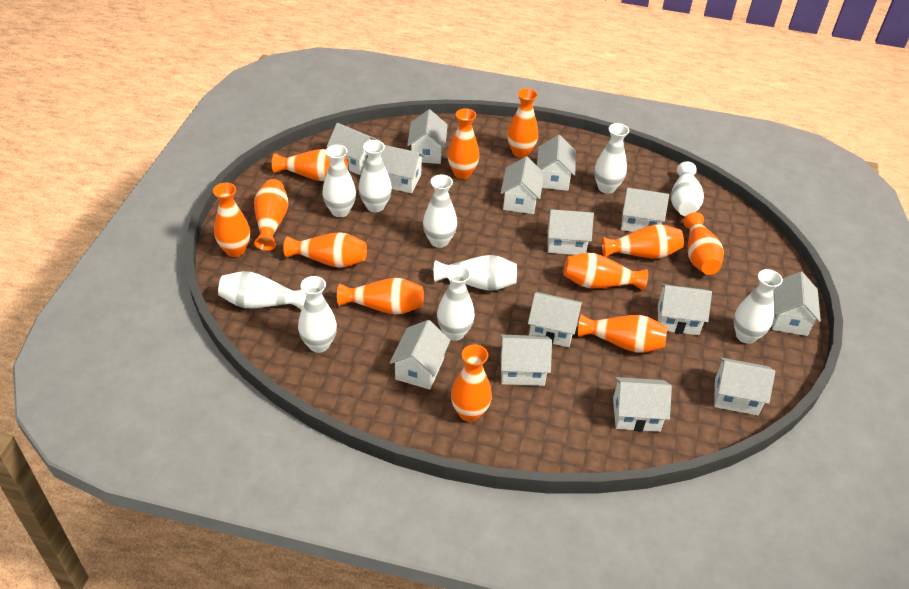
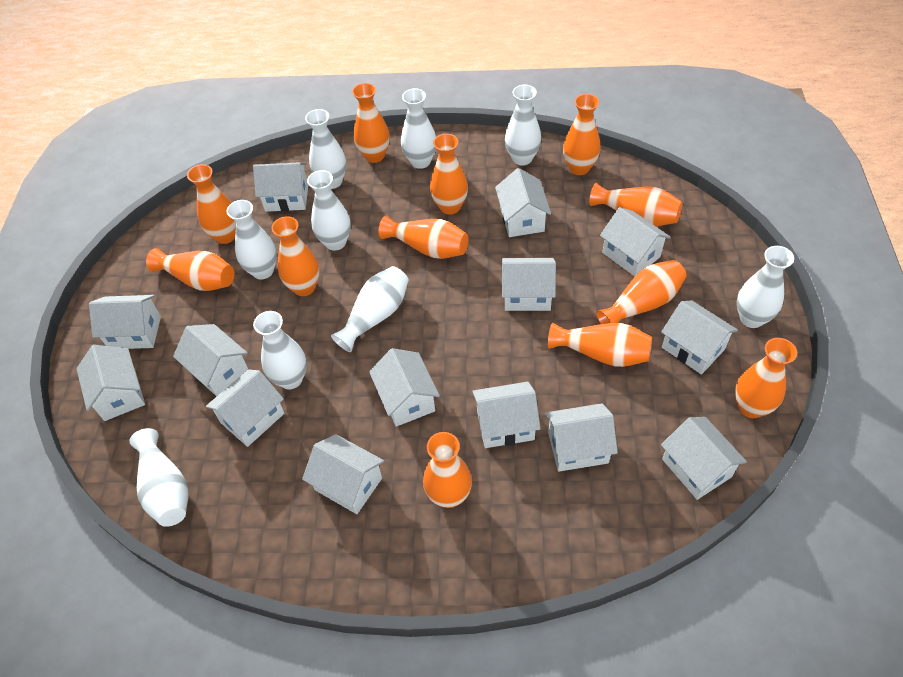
white vase: 10 -> 9

